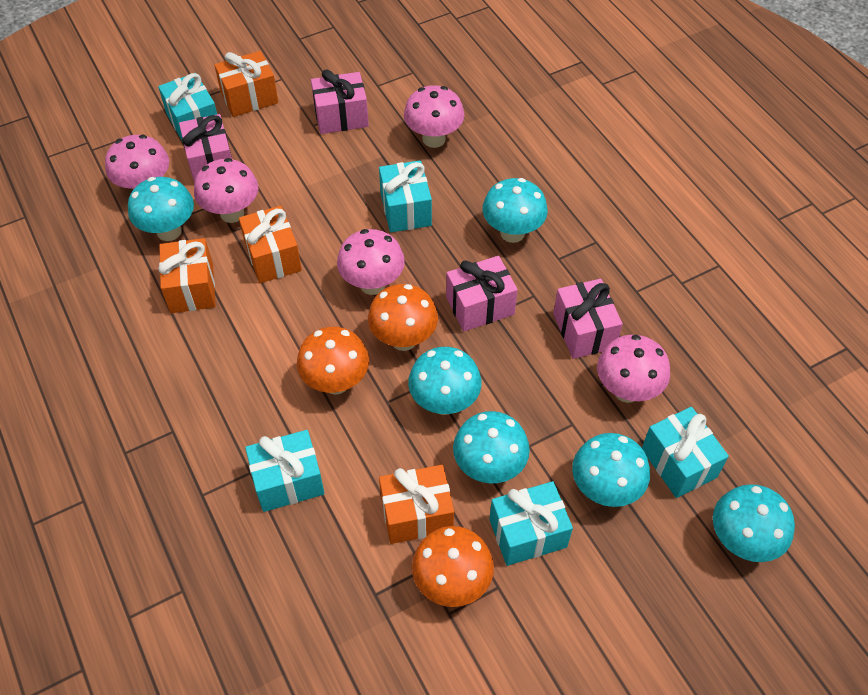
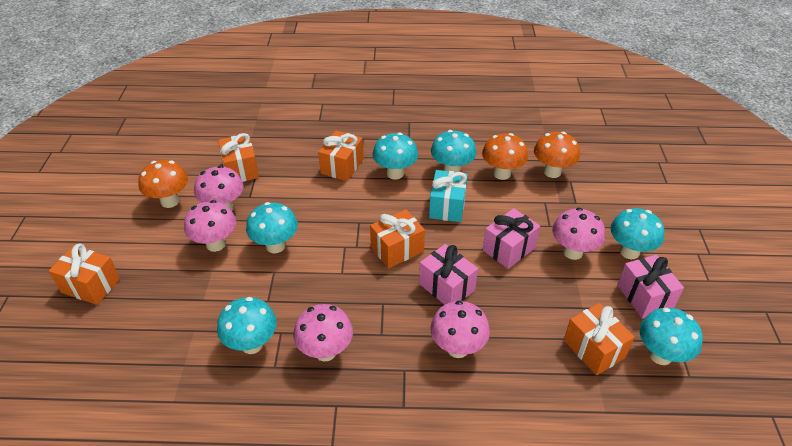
orange gift: 4 -> 5
pink gift: 4 -> 3
turquoise gift: 5 -> 1

